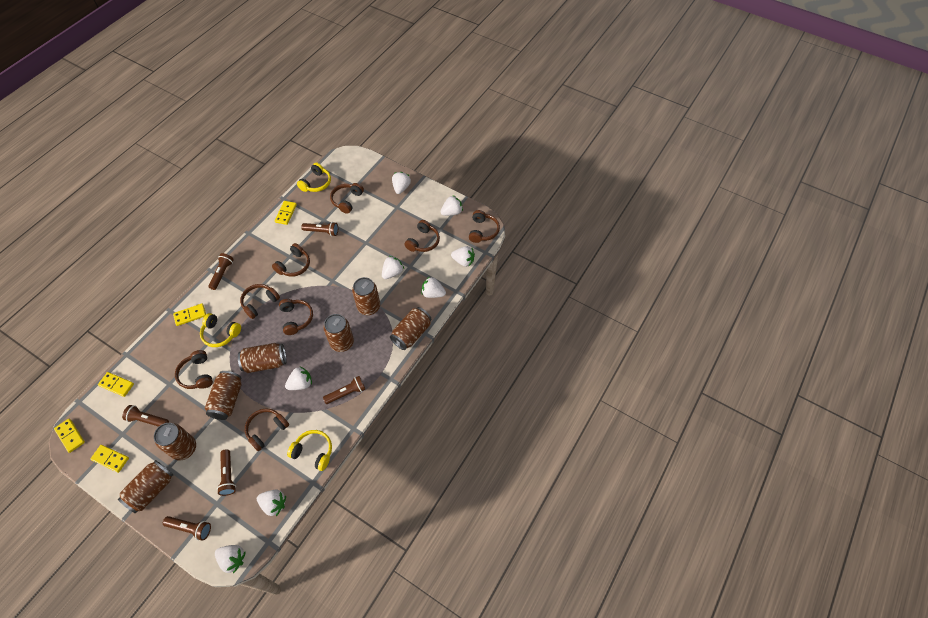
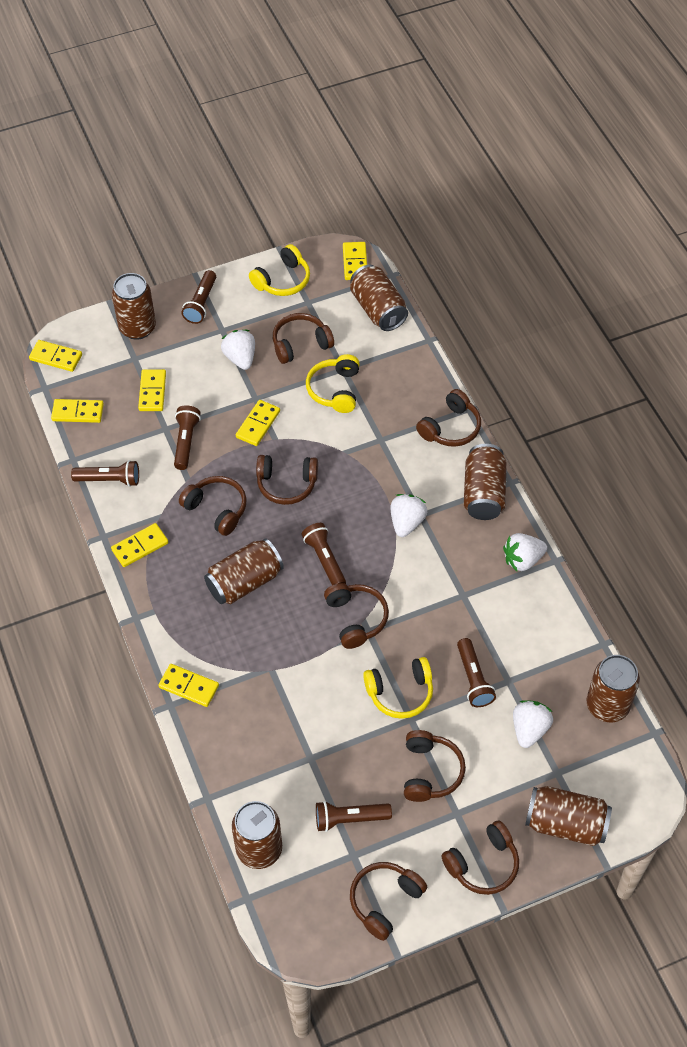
white strawberry: 8 -> 4
yellow domino: 5 -> 7

